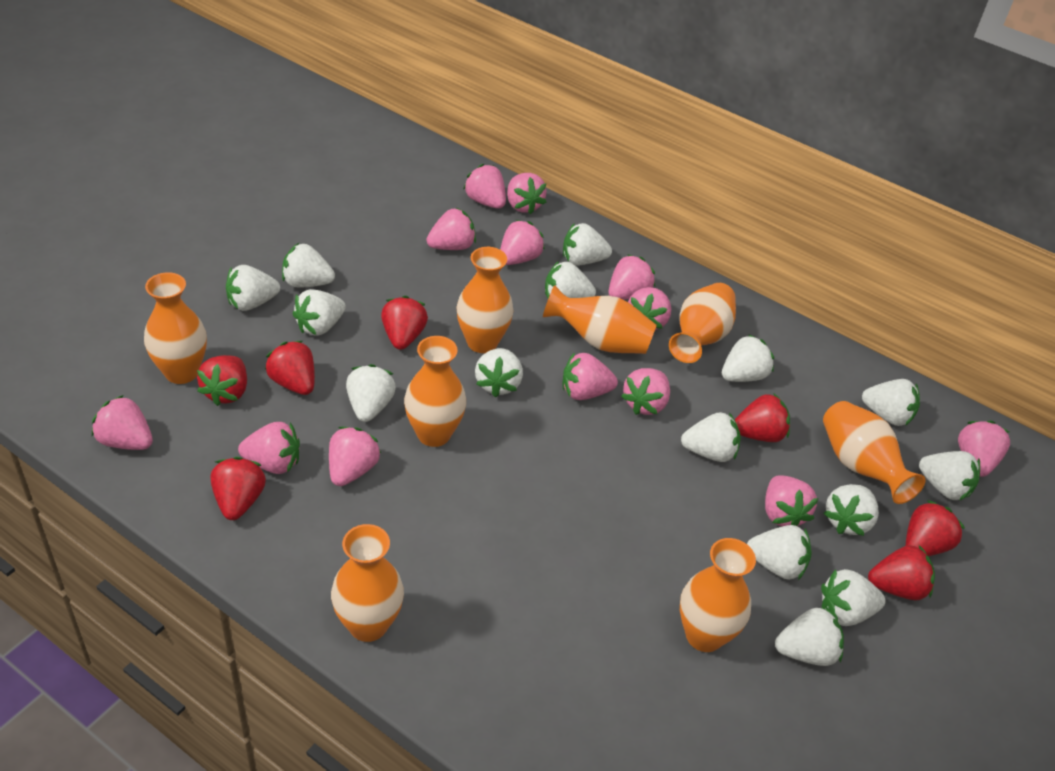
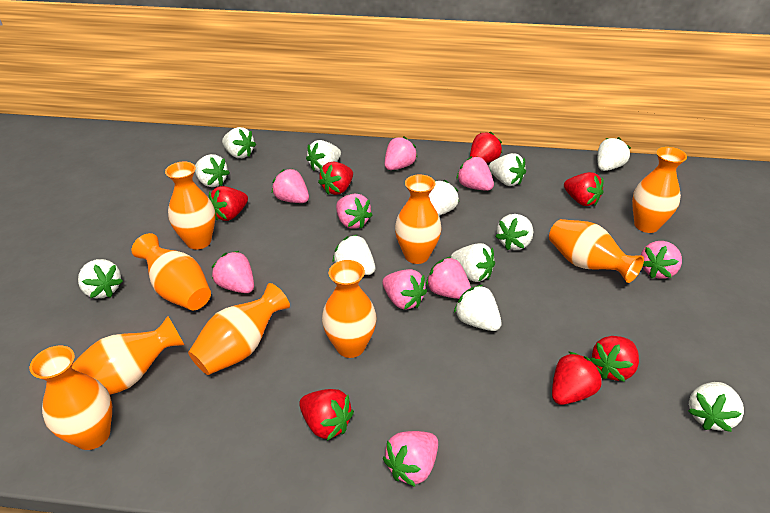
orange vase: 8 -> 9
pink strawberry: 13 -> 9
white strawberry: 15 -> 12

